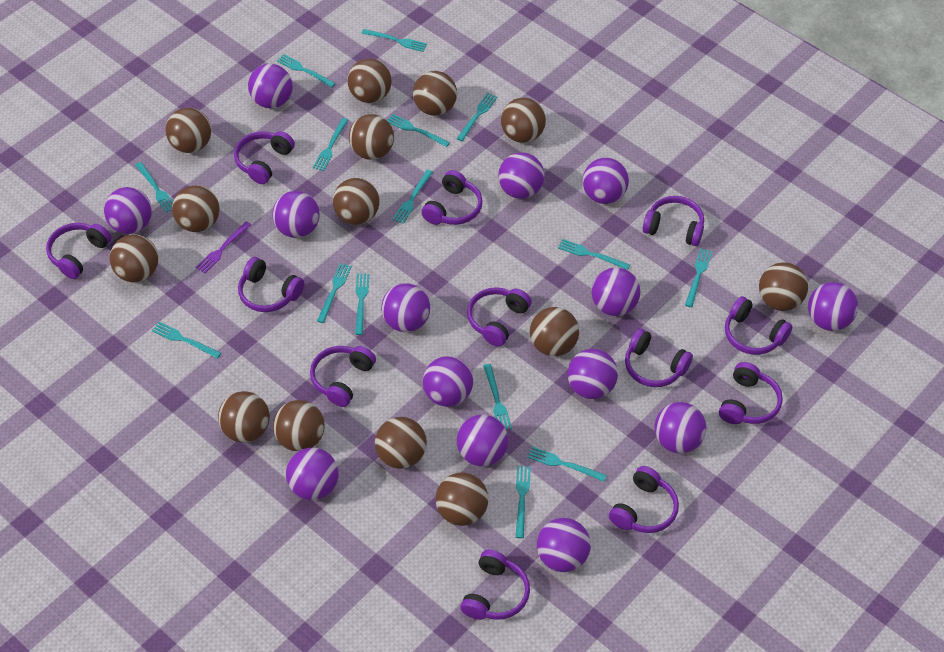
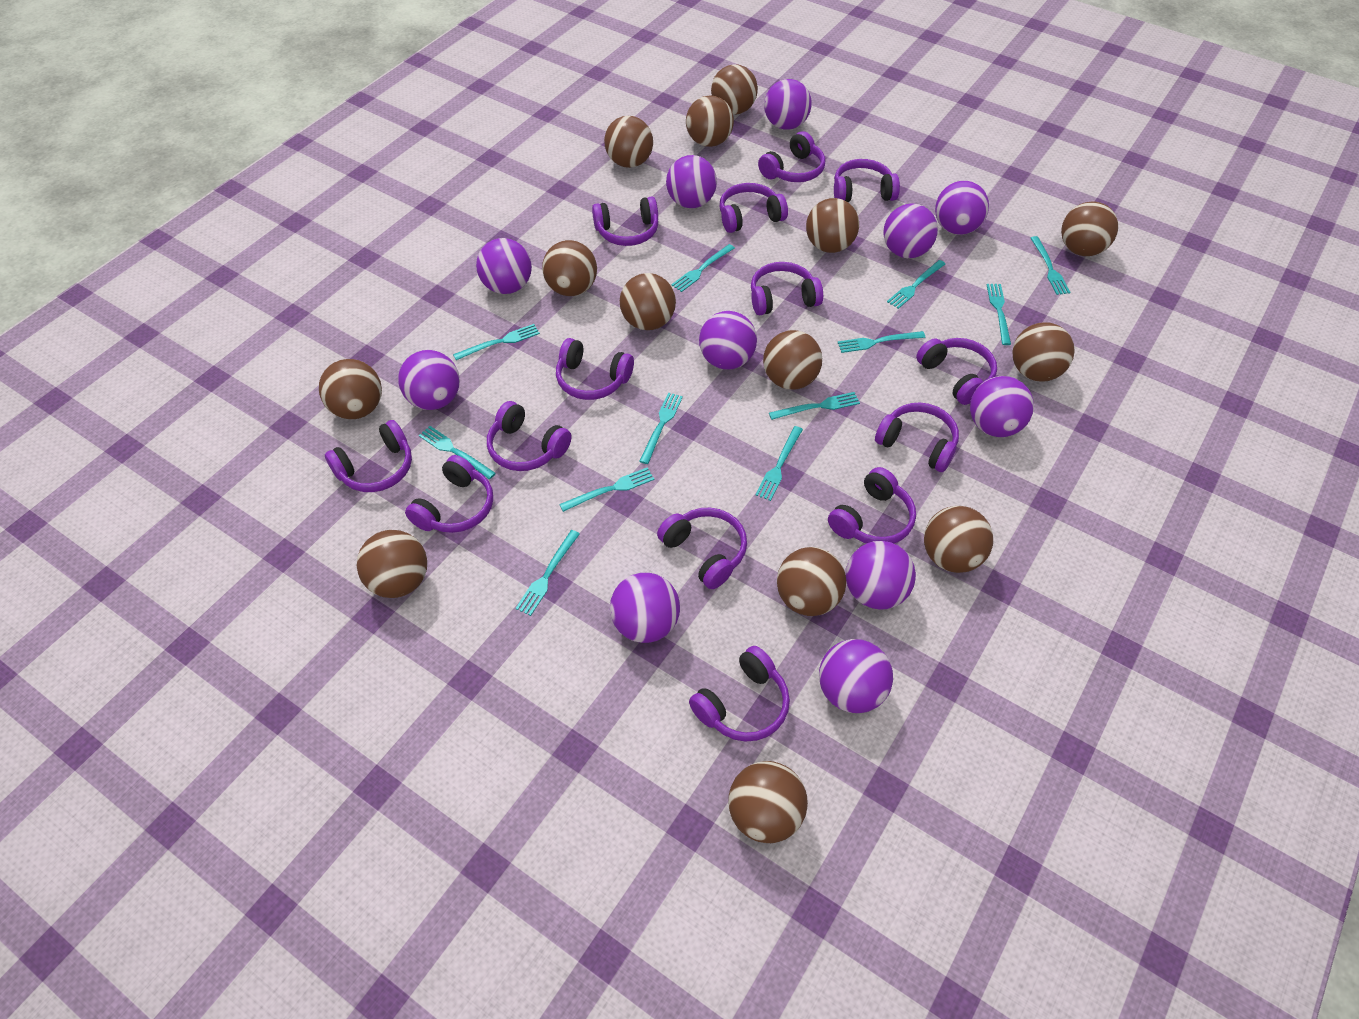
purple ball: 14 -> 11
purple fork: 1 -> 0
purple headphones: 12 -> 14
turquoise fork: 15 -> 12

